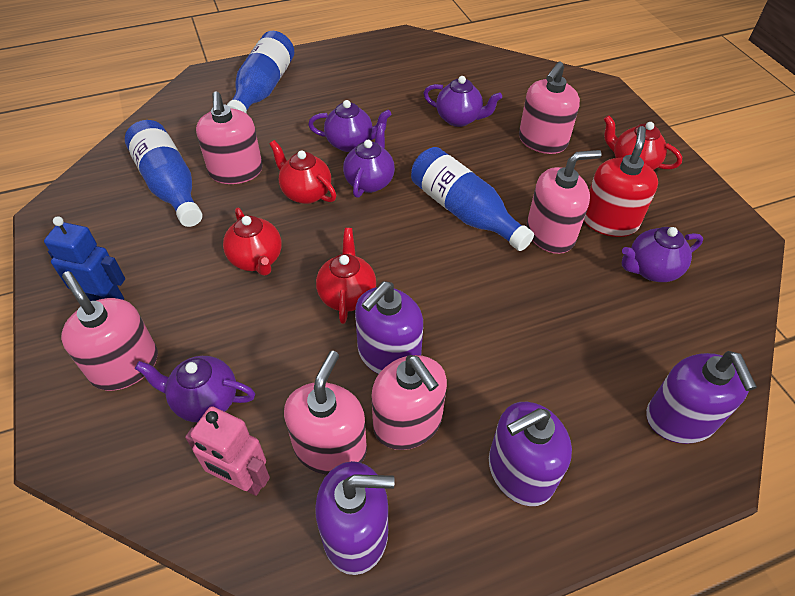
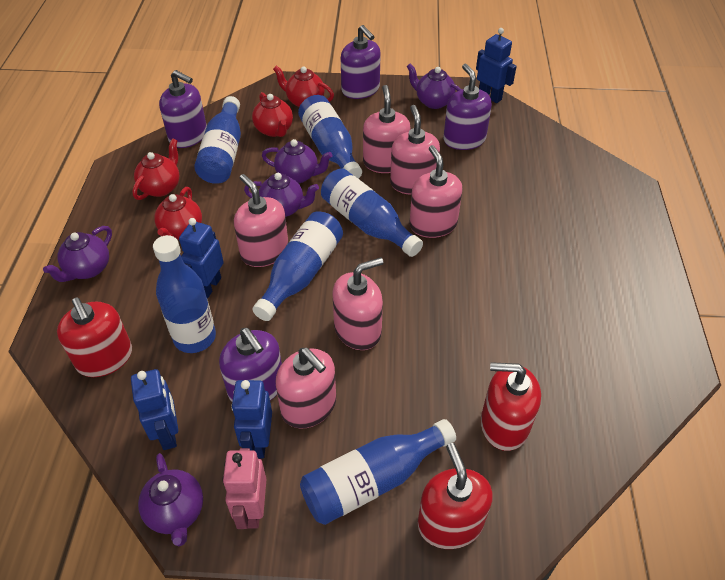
blue bottle: 3 -> 6
blue robot: 1 -> 4
red soap dispenser: 1 -> 3

